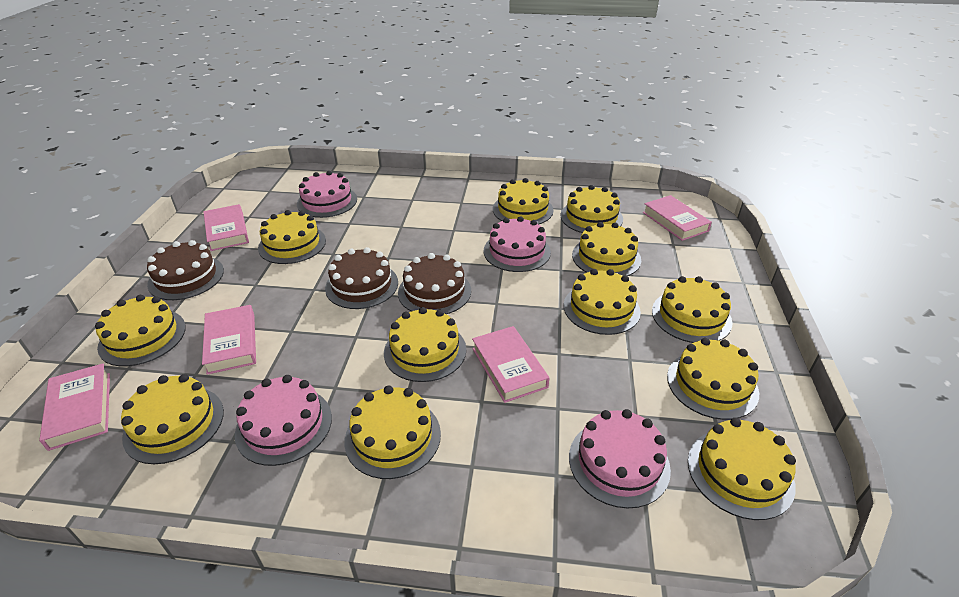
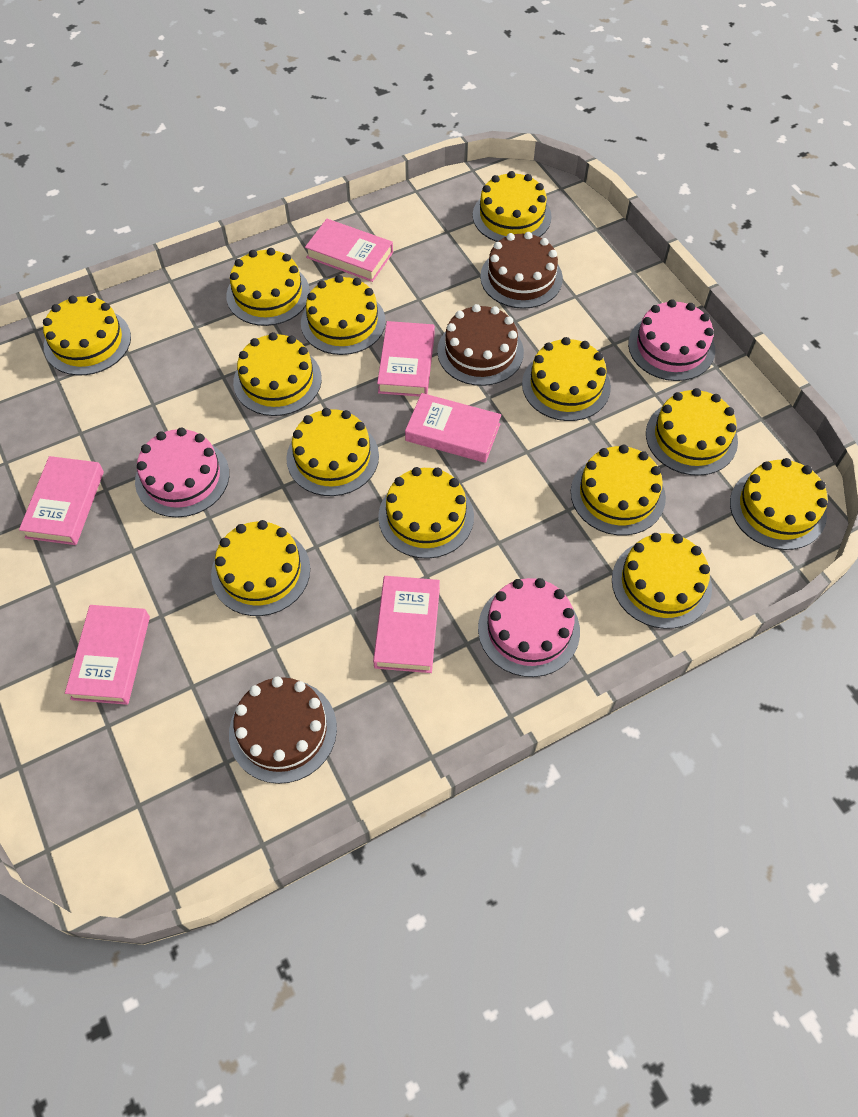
pink book: 5 -> 6
pink cake: 4 -> 3
yellow cake: 12 -> 13

